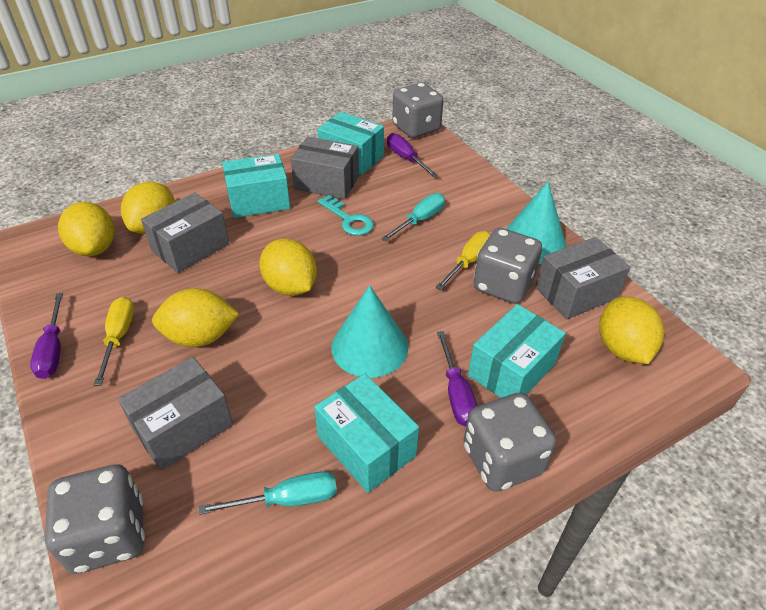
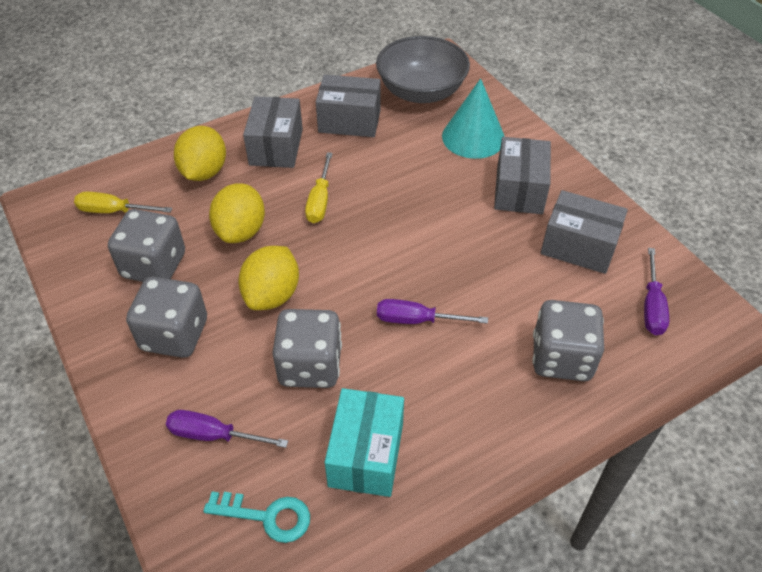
grey bowl: 0 -> 1
turquoise box: 4 -> 1
turquoise cone: 2 -> 1
turquoise screwdriver: 2 -> 0
yellow lemon: 5 -> 3

